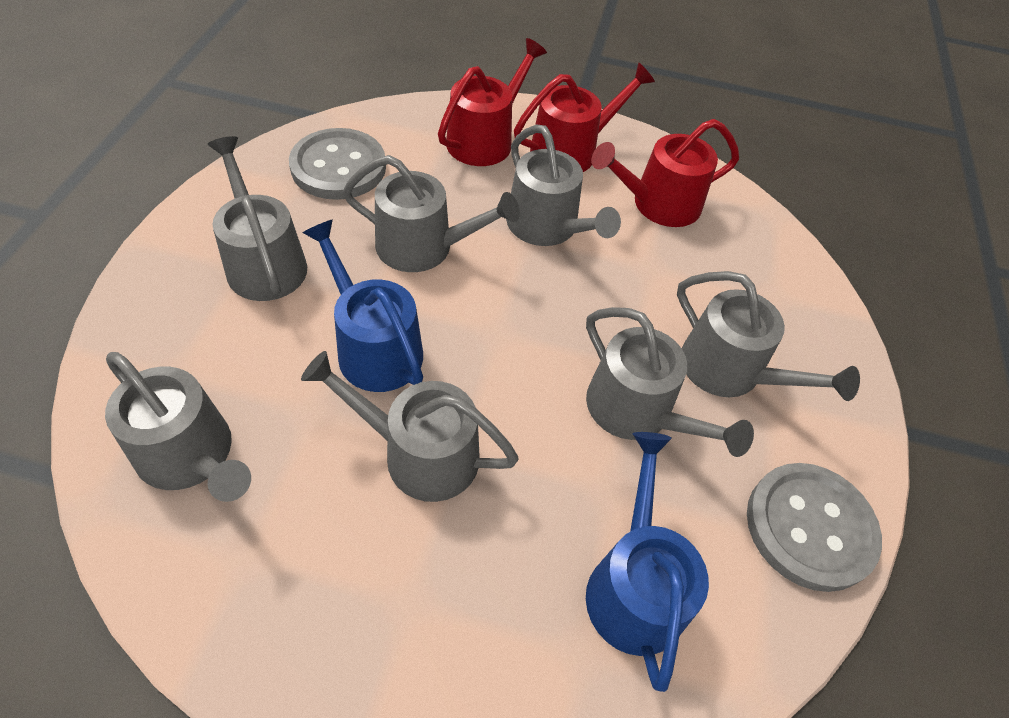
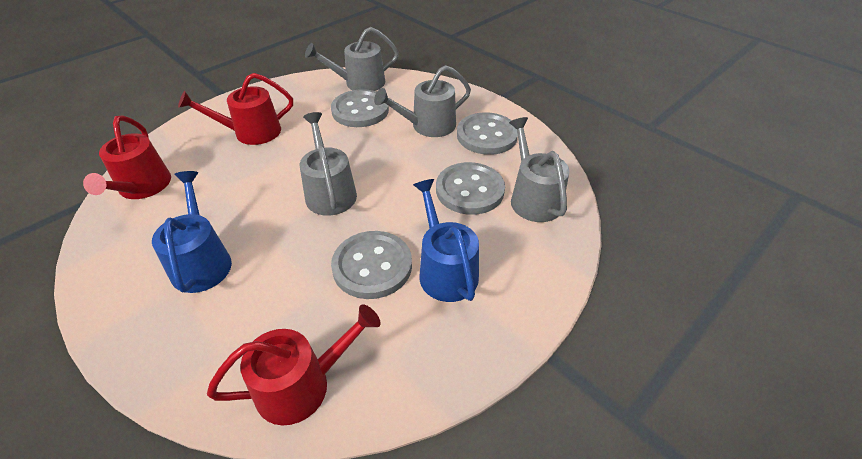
grey button: 2 -> 4
grey watering can: 7 -> 4

